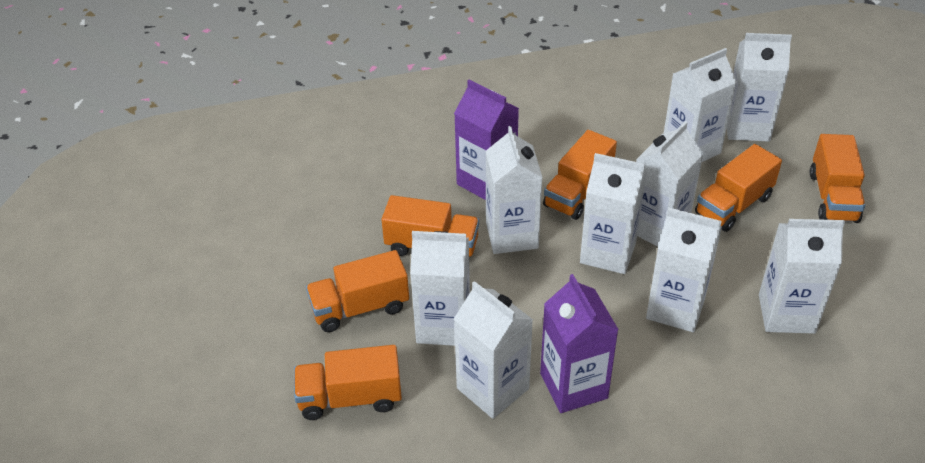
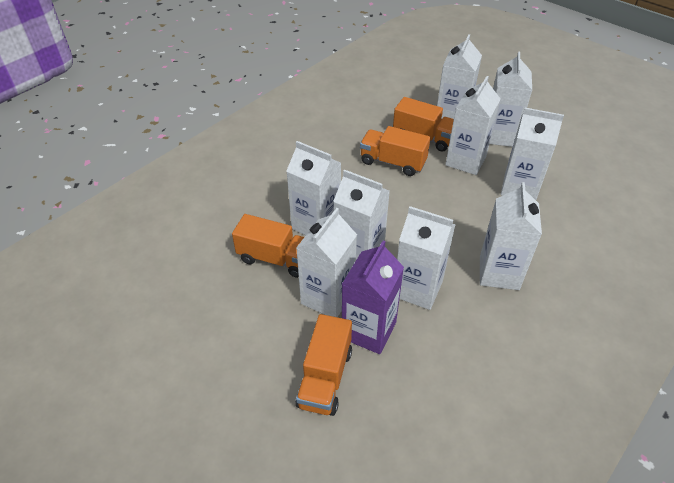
orange truck: 6 -> 4
purple carton: 2 -> 1

